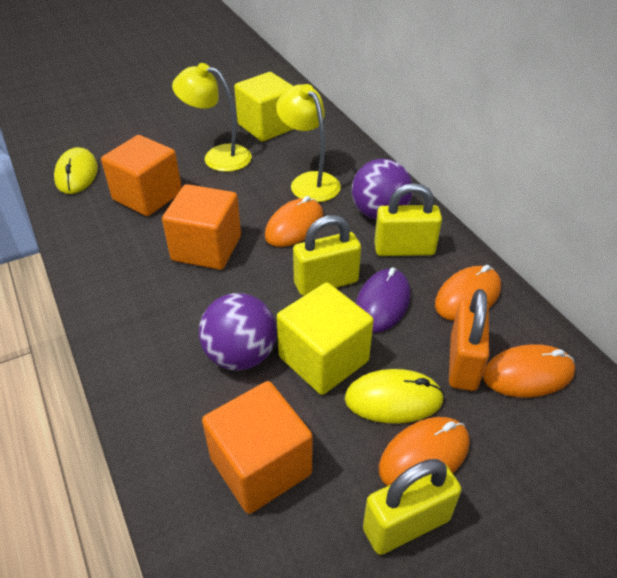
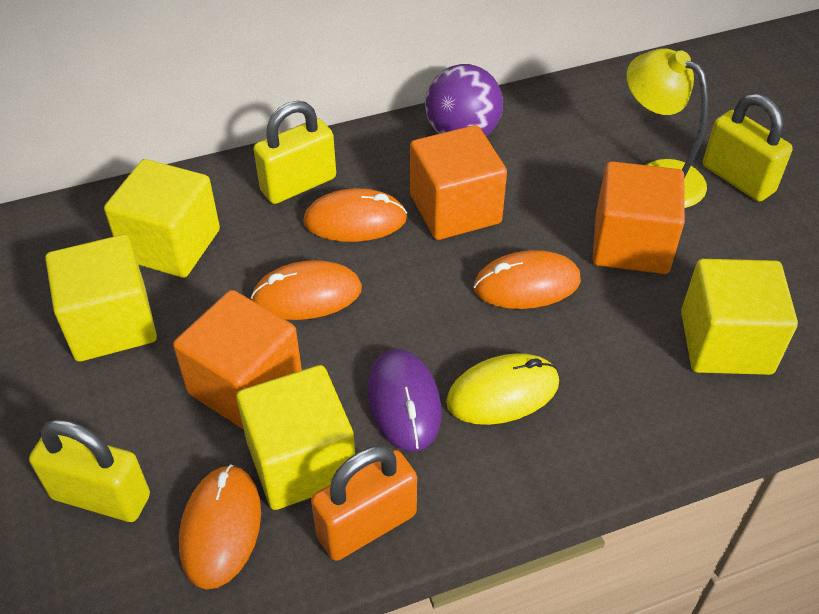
purple ball: 2 -> 1
yellow cube: 2 -> 4
yellow lamp: 2 -> 1
yellow mouse: 2 -> 1

